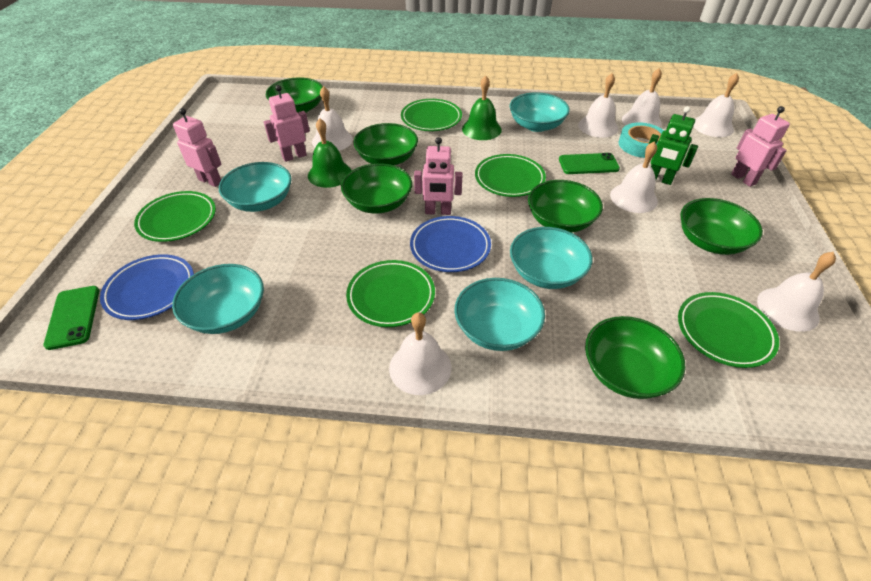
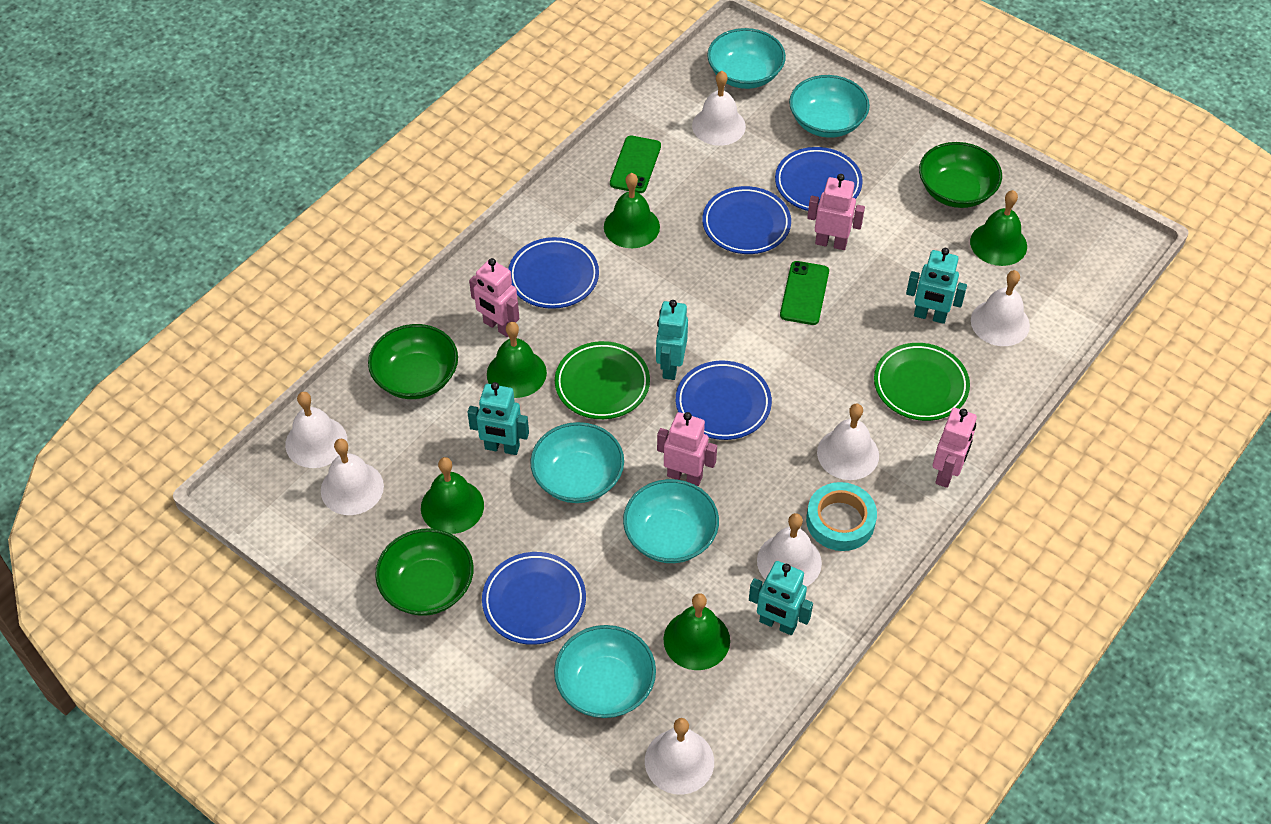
blue plate: 2 -> 5
green bell: 2 -> 5
green bowl: 6 -> 3
green plate: 5 -> 2
green robot: 1 -> 0
turquoise robot: 0 -> 4

